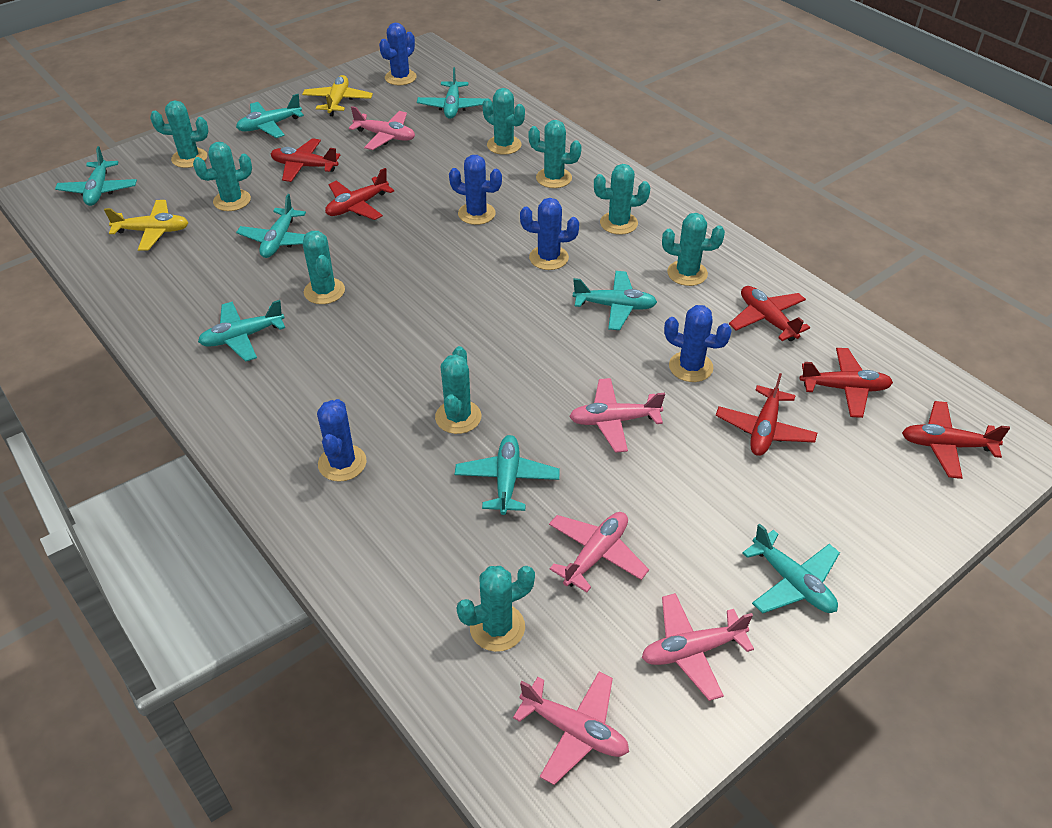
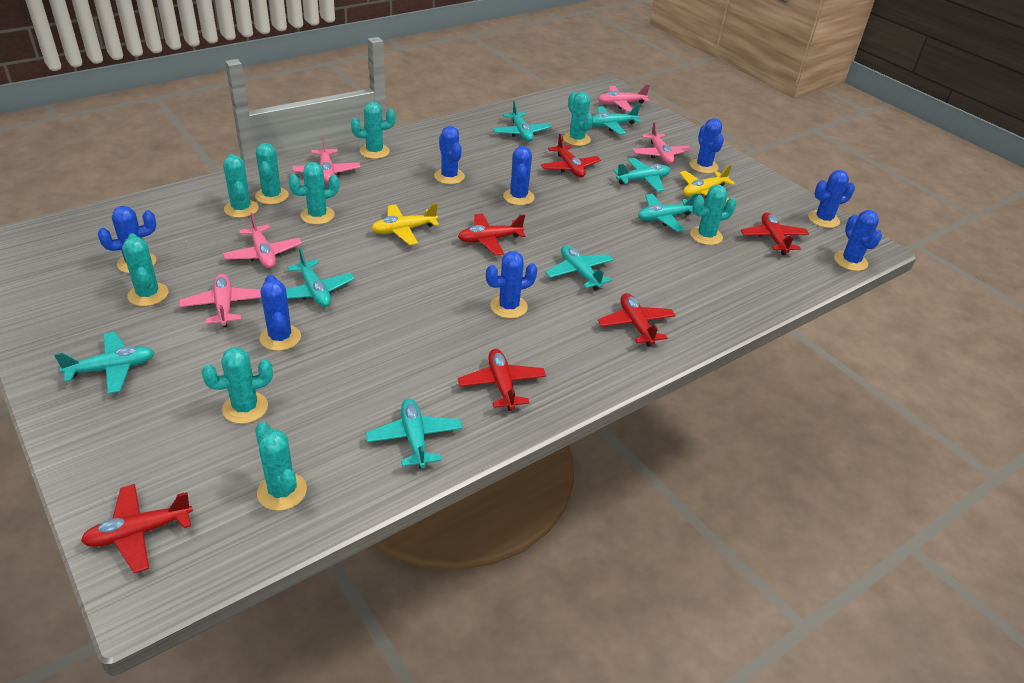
blue cactus: 5 -> 8

